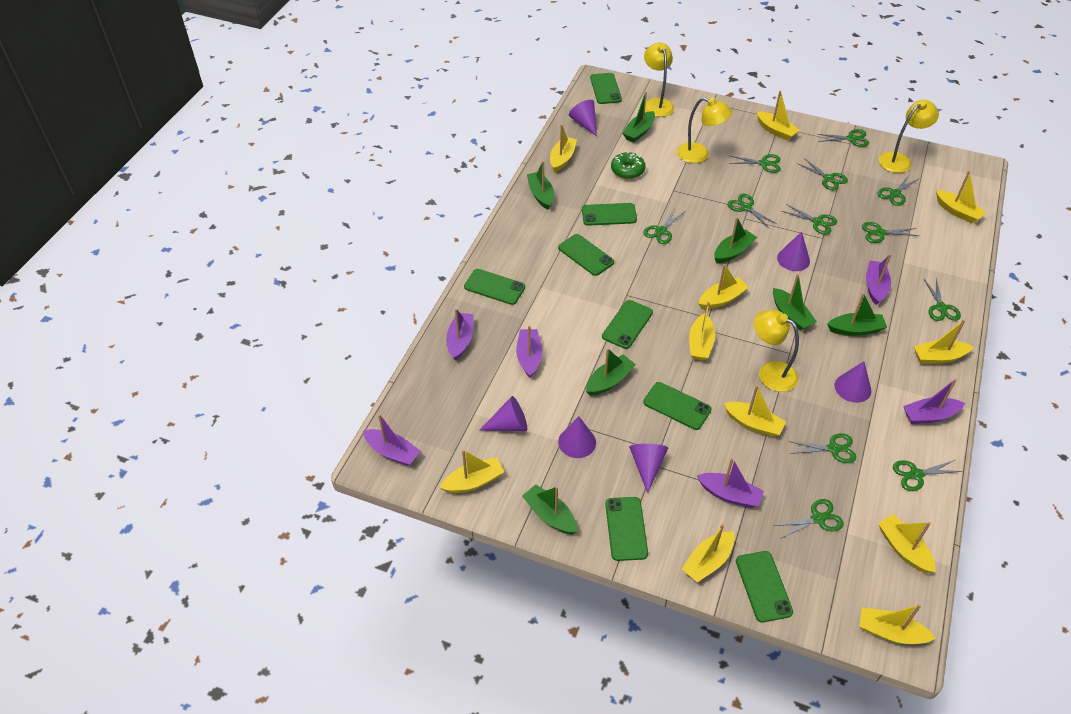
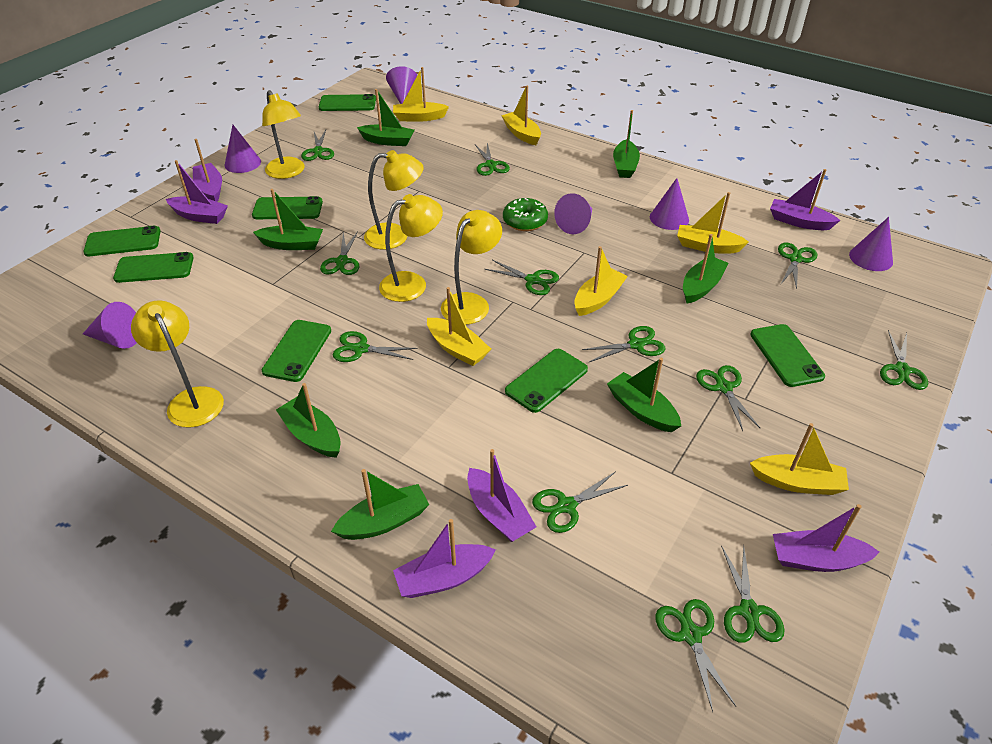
green phone: 8 -> 7
yellow boat: 11 -> 6
yellow lamp: 4 -> 5

